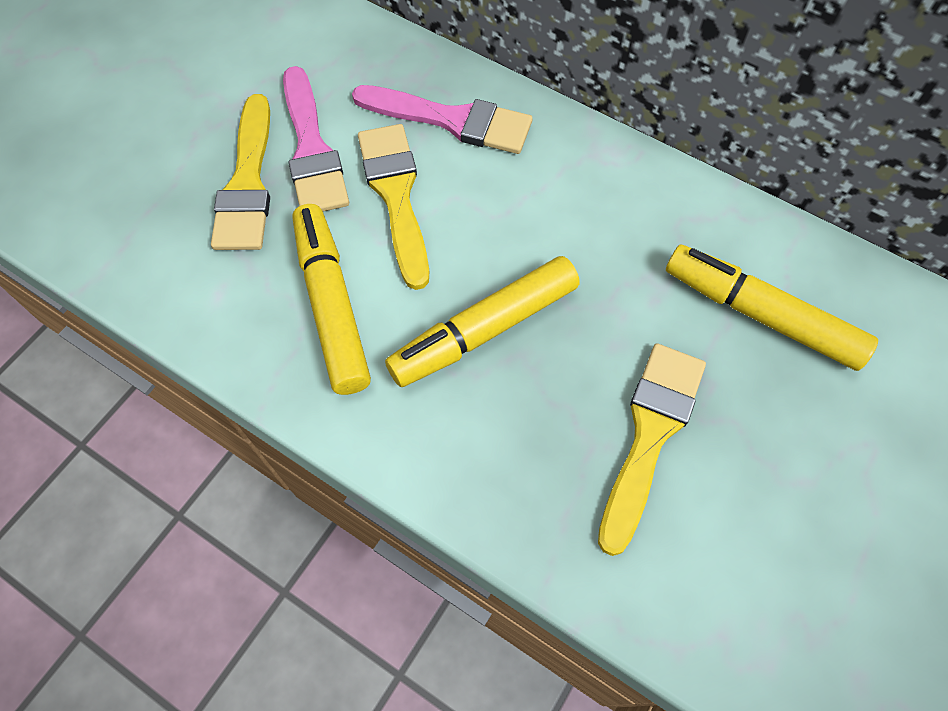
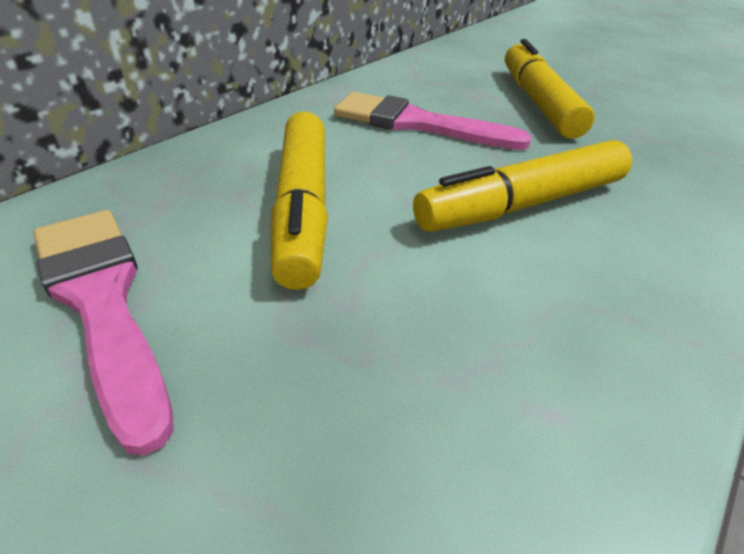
yellow brush: 3 -> 0

